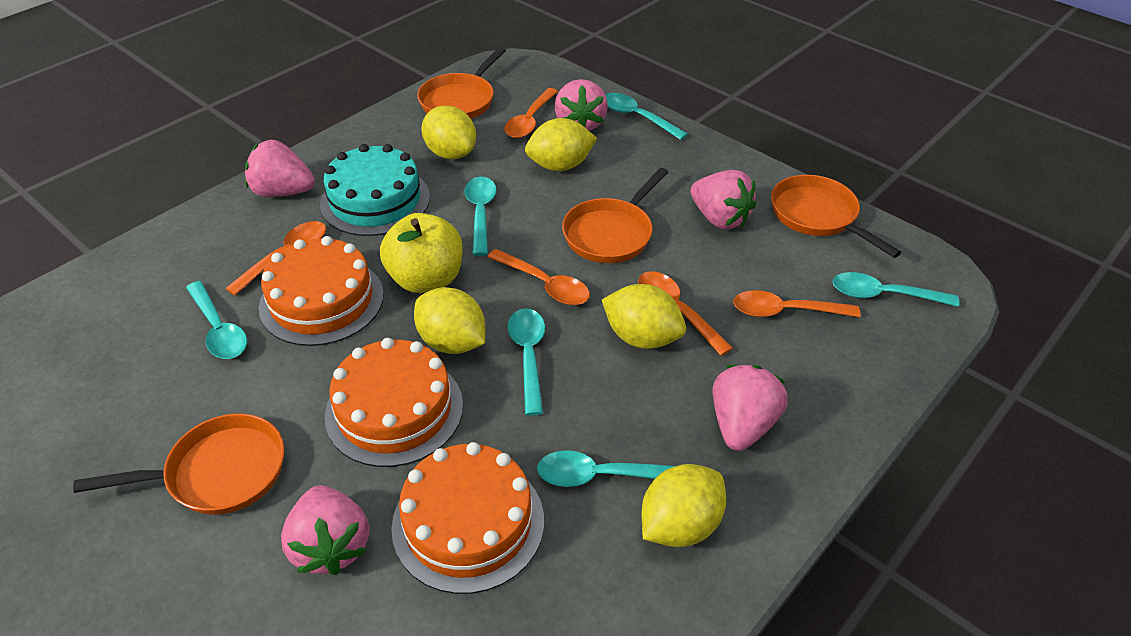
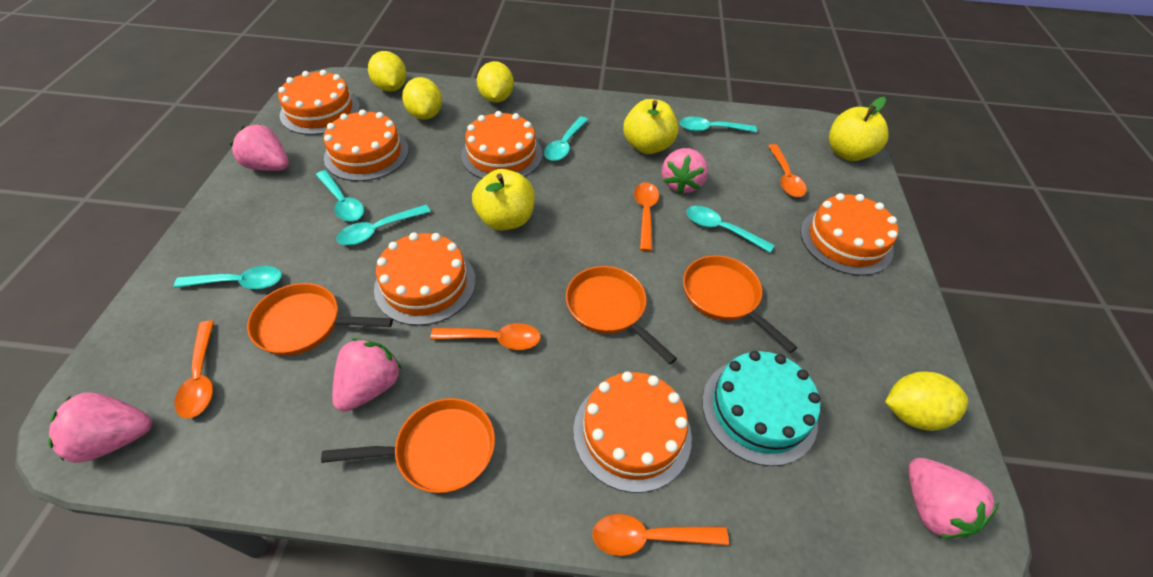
orange cake: 3 -> 6
yellow apple: 1 -> 3
yellow lemon: 5 -> 4

